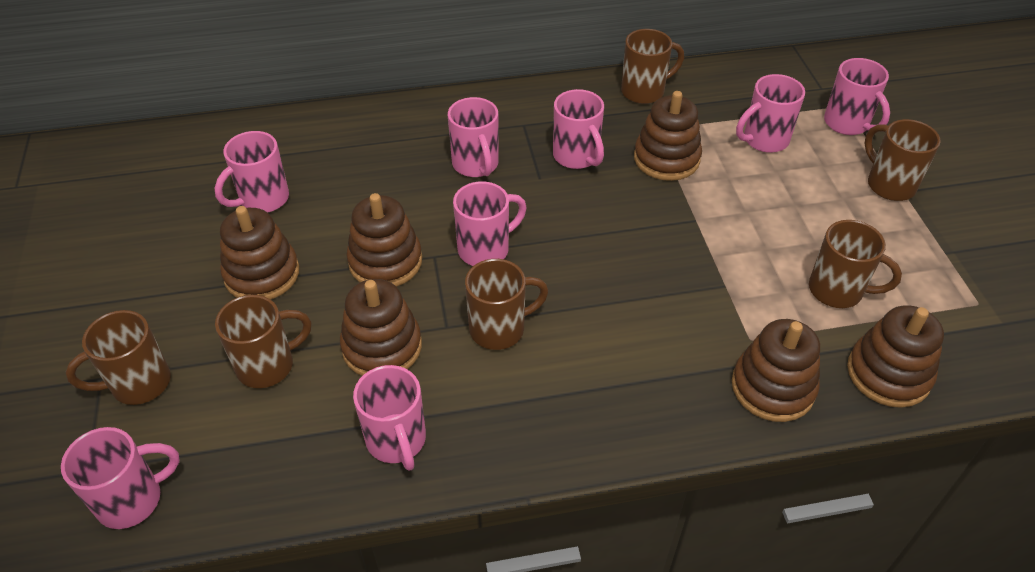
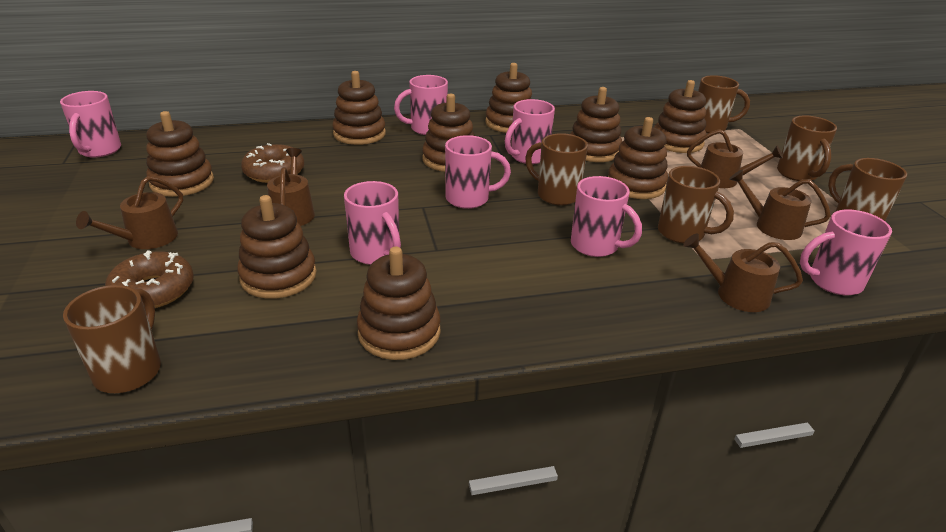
brown donut: 0 -> 2
brown stacking toy: 6 -> 9
brown watering can: 0 -> 5
pink mug: 8 -> 7

